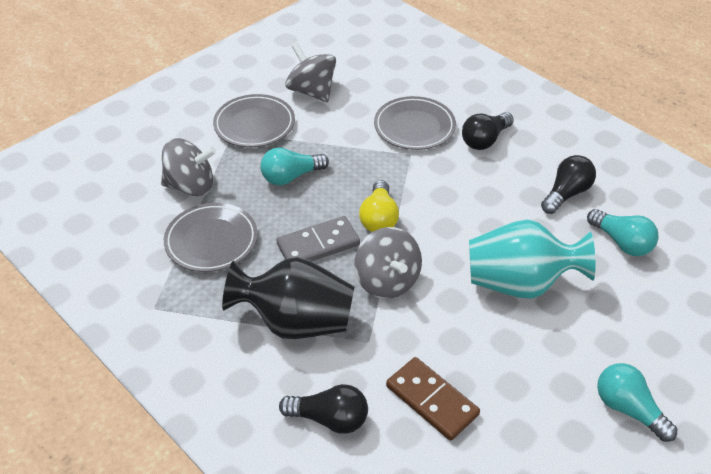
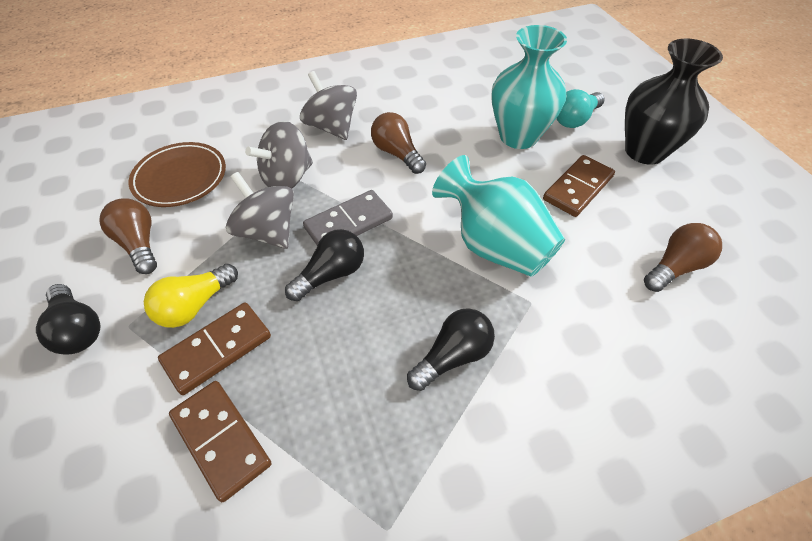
brown domino: 1 -> 3
brown light bulb: 0 -> 3
brown plate: 0 -> 1
grey plate: 3 -> 0
turquoise light bulb: 3 -> 1
turquoise vase: 1 -> 2

